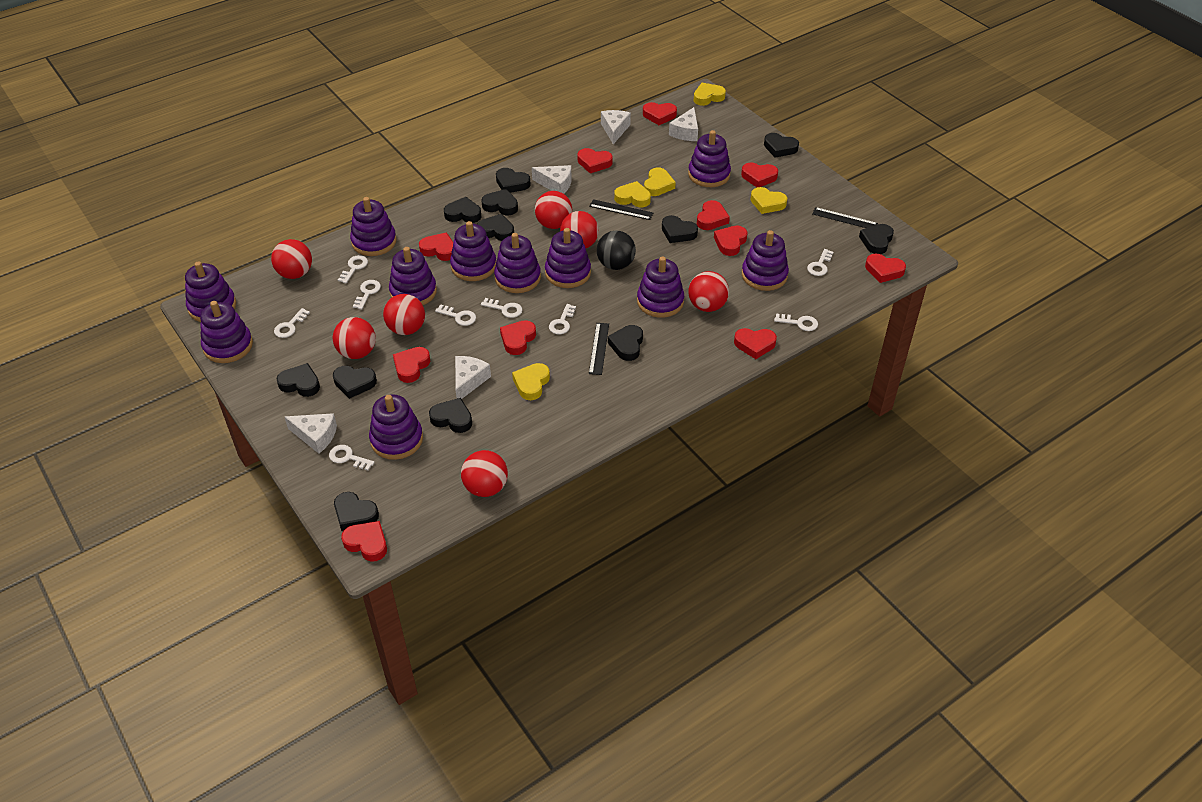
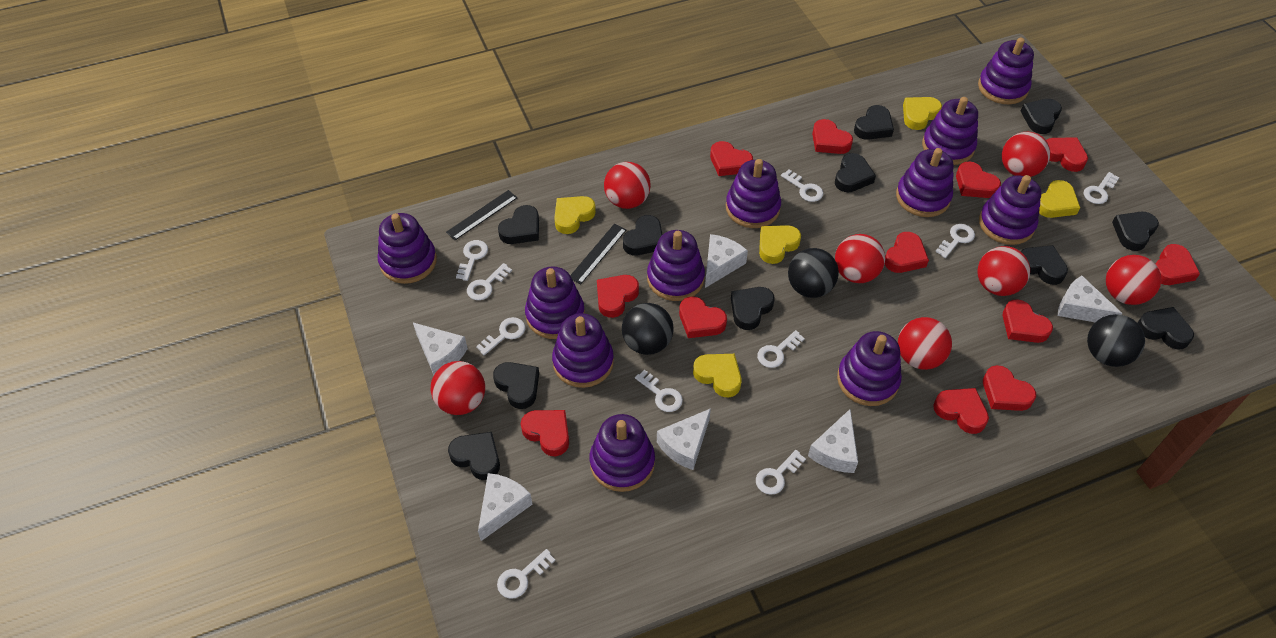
black ball: 1 -> 3
black heart: 12 -> 11
black ruler: 3 -> 2
red heart: 11 -> 12
white cheese: 5 -> 6
white key: 9 -> 10

